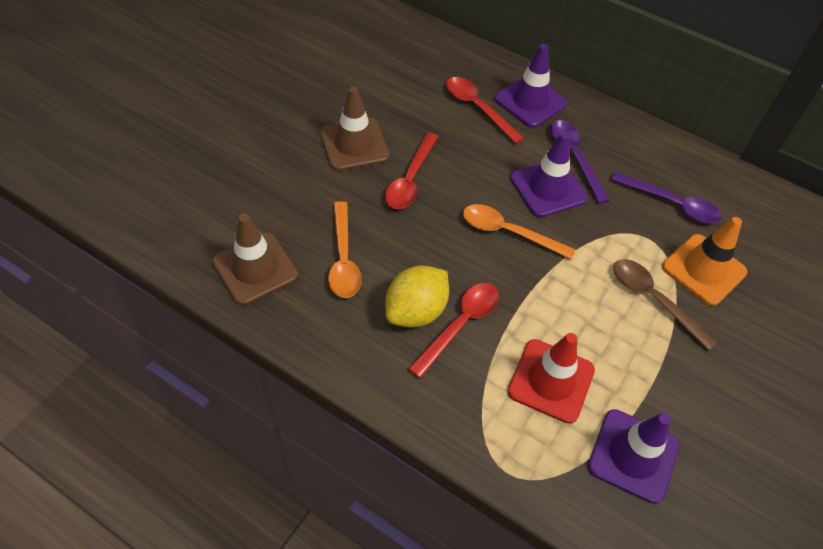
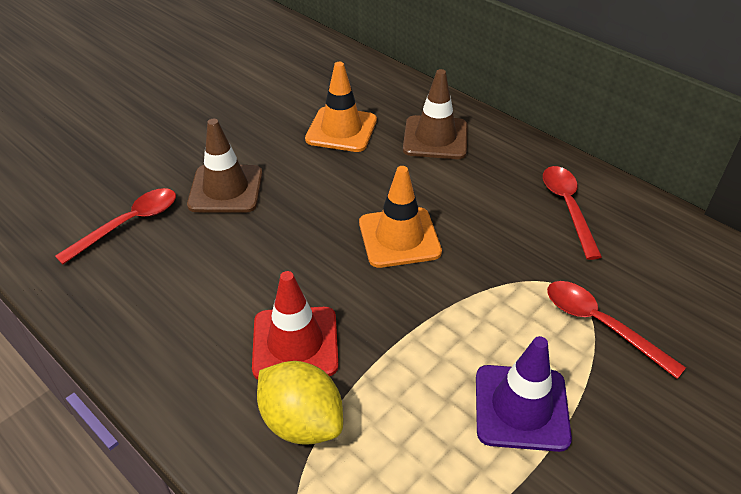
brown spoon: 1 -> 0
orange spoon: 2 -> 0
orange traffic cone: 1 -> 2
purple spoon: 2 -> 0
purple traffic cone: 3 -> 1

